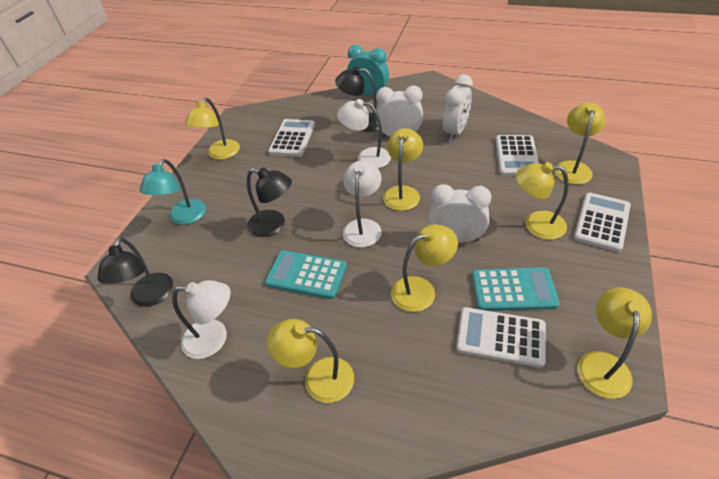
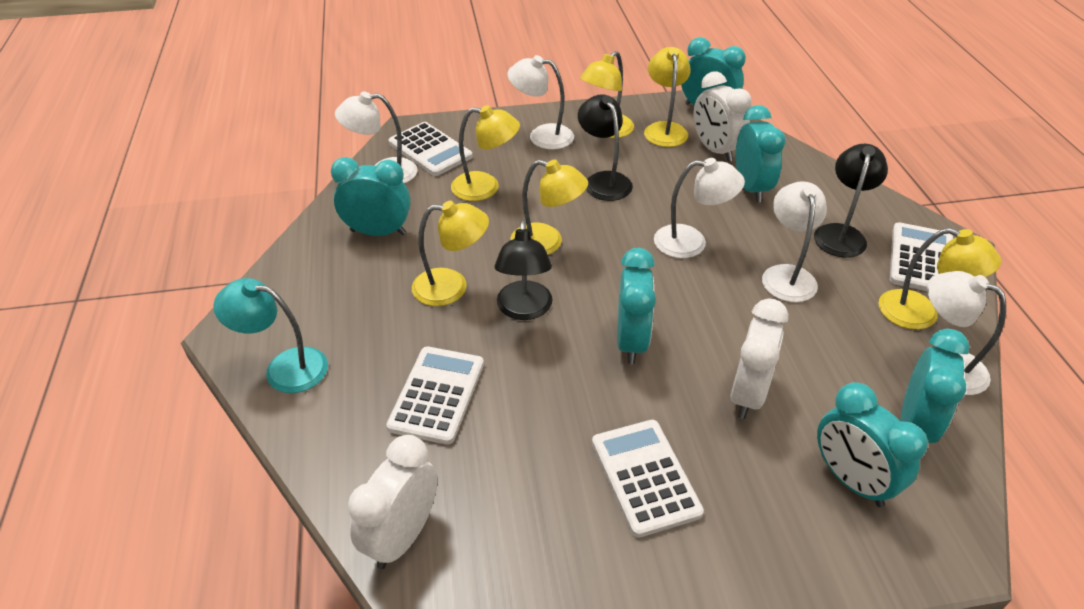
turquoise calculator: 2 -> 0
turquoise clock: 1 -> 6
white lamp: 3 -> 5
yellow lamp: 7 -> 6

